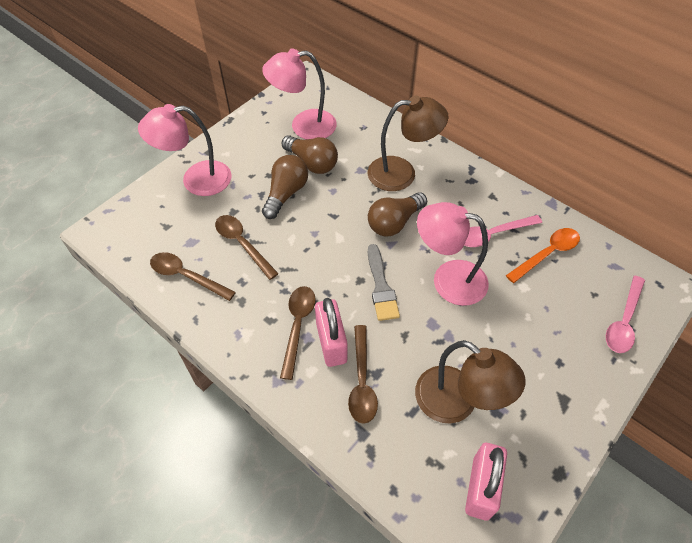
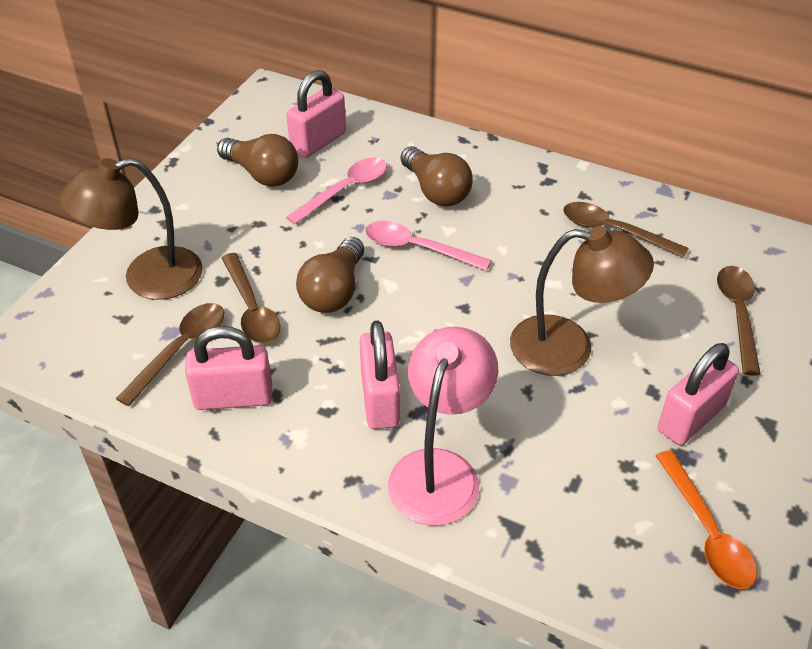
grey brush: 1 -> 0
pink lamp: 3 -> 1
pink padlock: 2 -> 4

